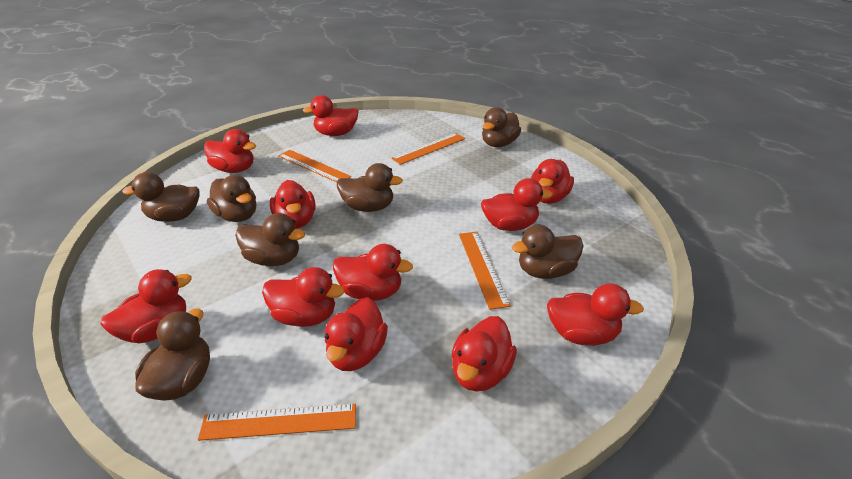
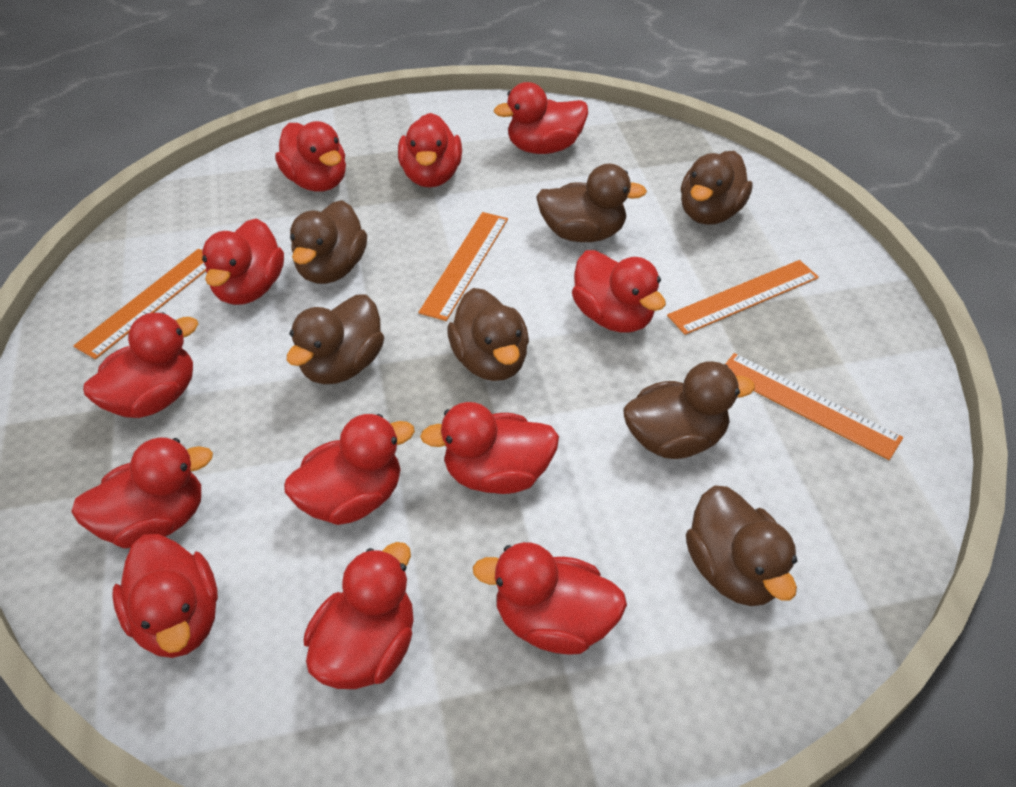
red duck: 11 -> 12

